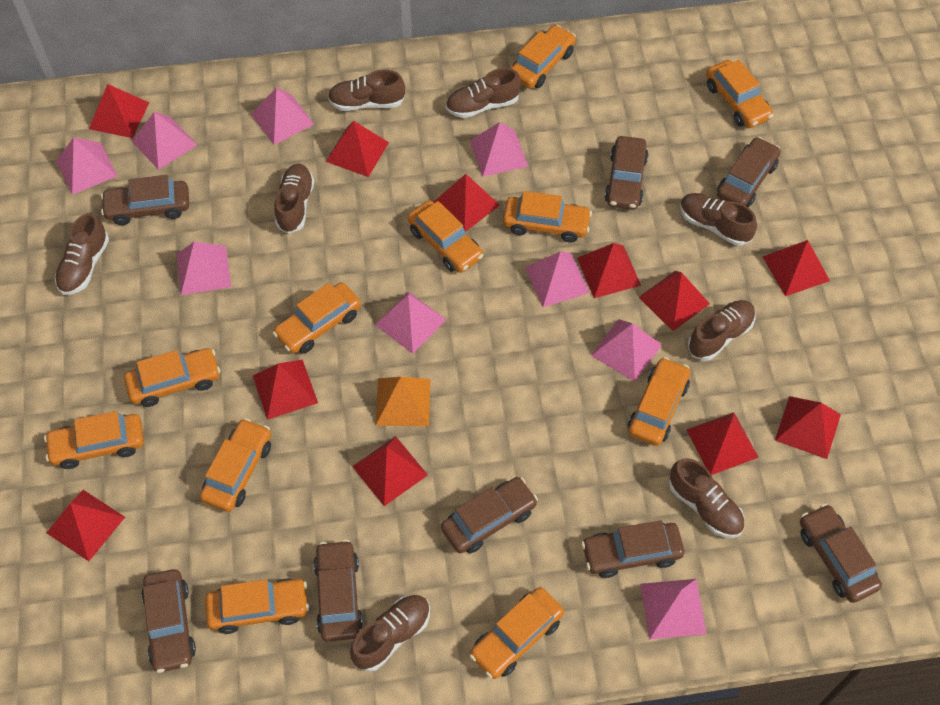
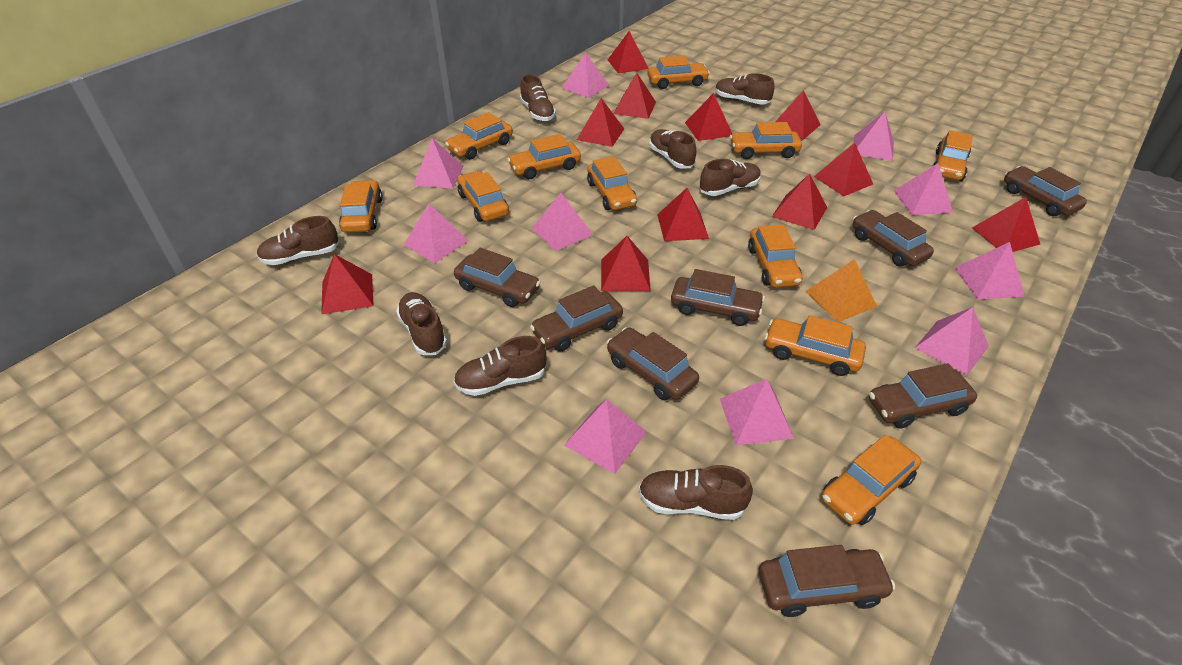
pink pyramid: 9 -> 10

